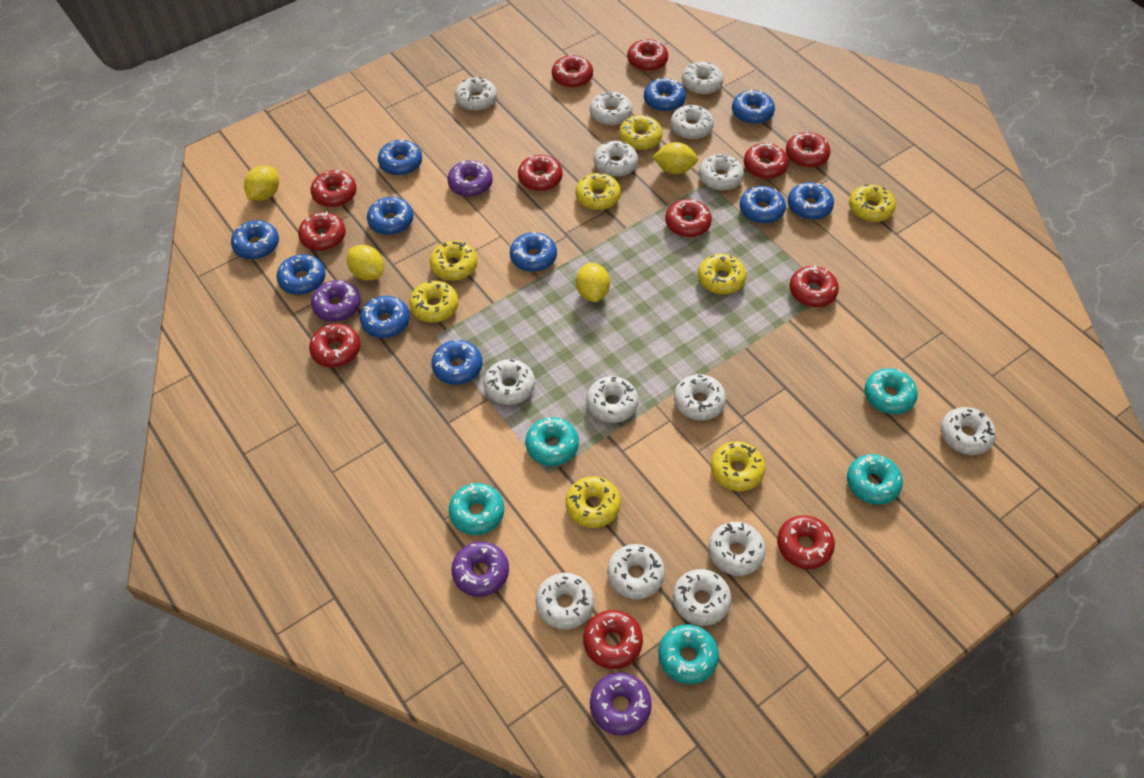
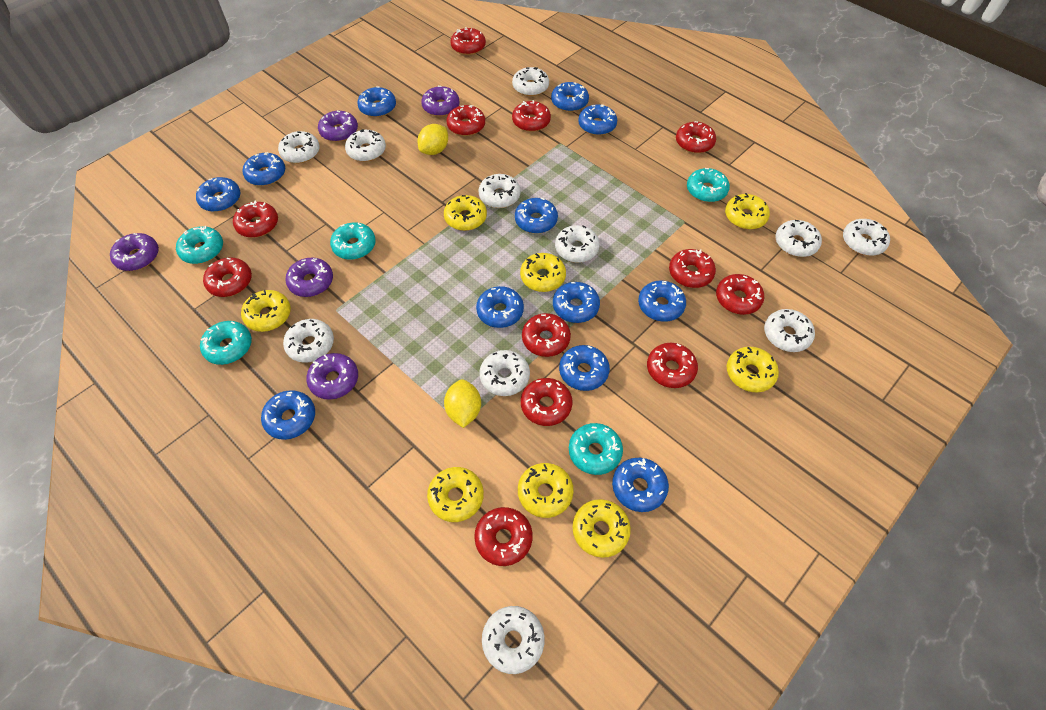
blue donut: 11 -> 12
purple donut: 4 -> 5
white donut: 14 -> 11
yellow lemon: 4 -> 2

